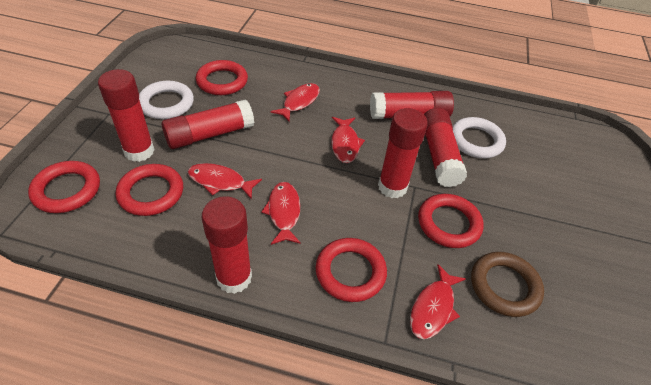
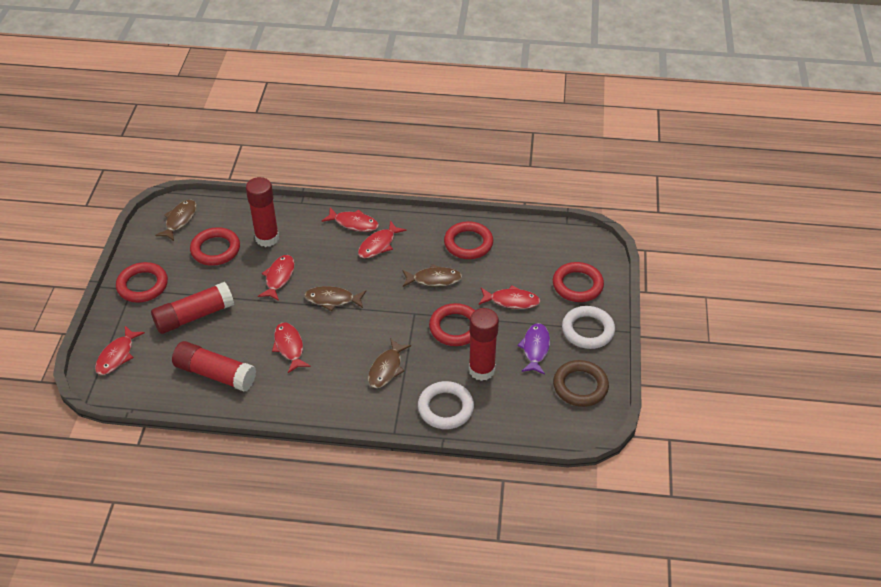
brown fish: 0 -> 4
purple fish: 0 -> 1
red fish: 5 -> 6
red glue stick: 6 -> 4

